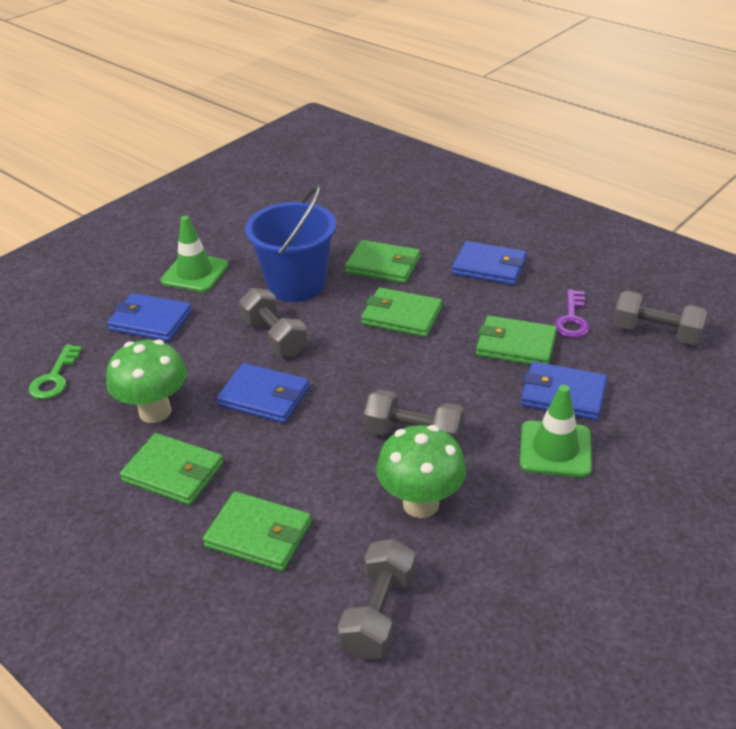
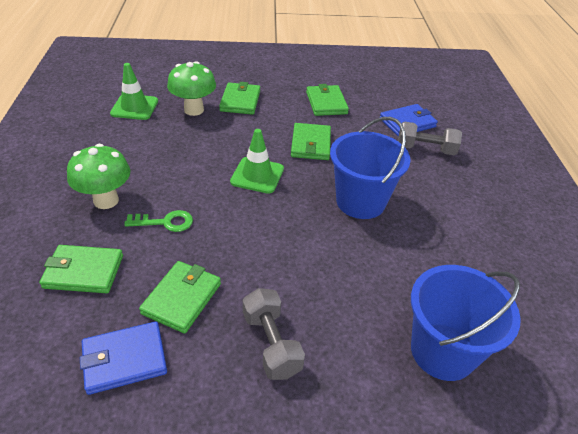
blue bucket: 1 -> 2
blue wallet: 4 -> 2
grey dumbbell: 4 -> 2
purple key: 1 -> 0

